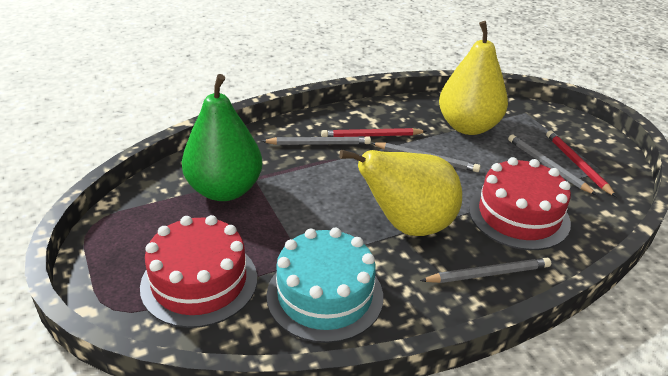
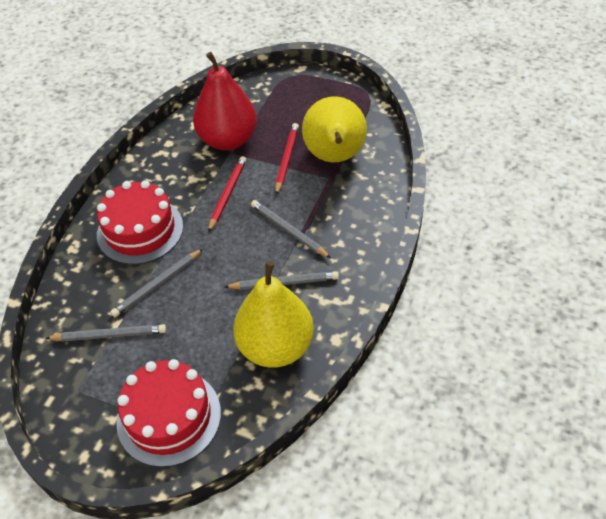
green pear: 1 -> 0
red pear: 0 -> 1
turquoise cake: 1 -> 0

